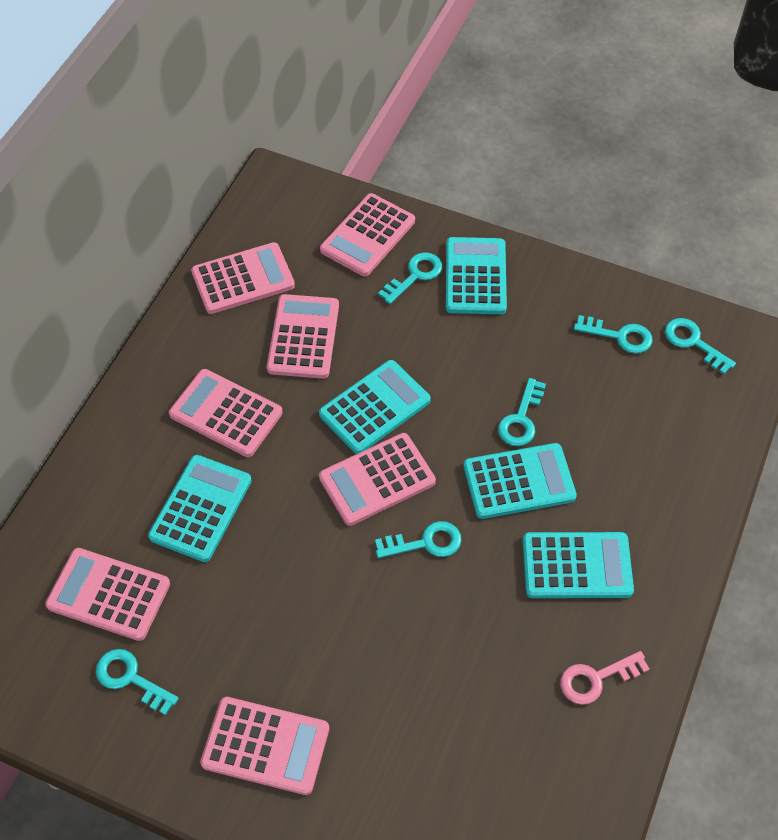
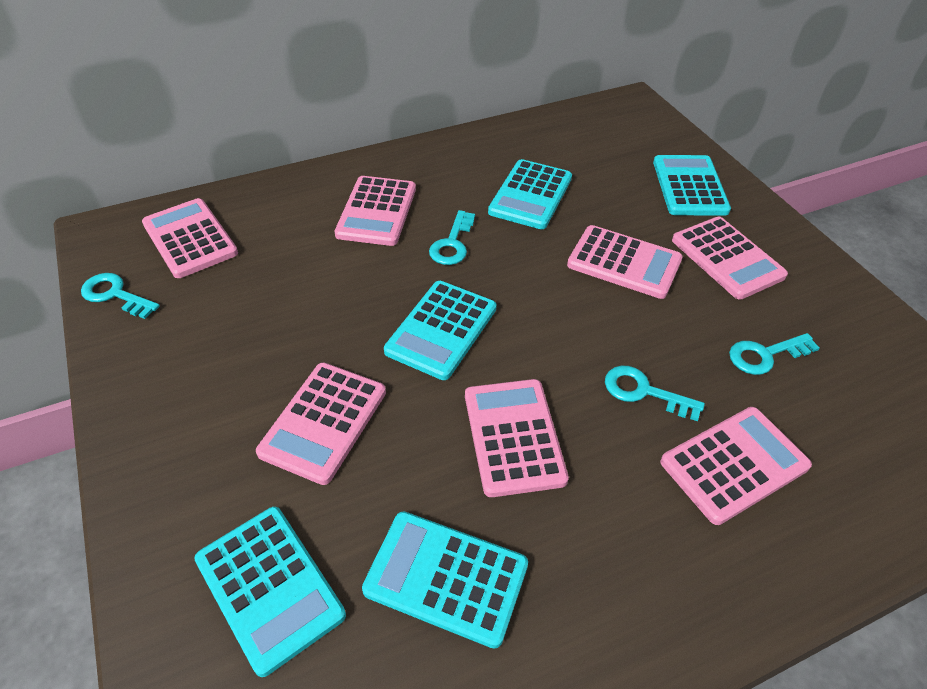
pink key: 1 -> 0
turquoise key: 6 -> 4

